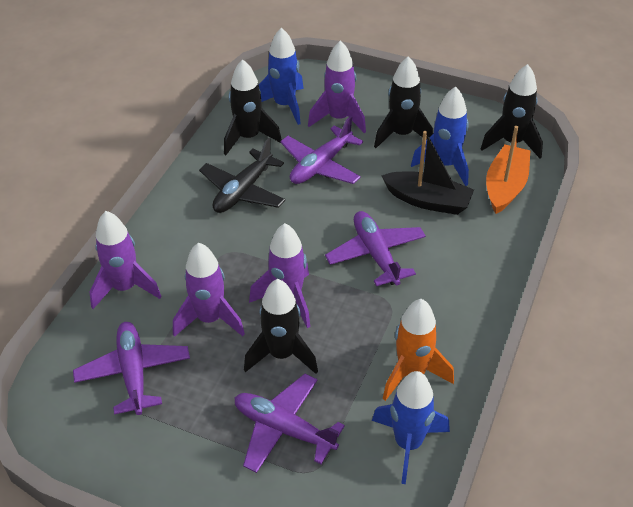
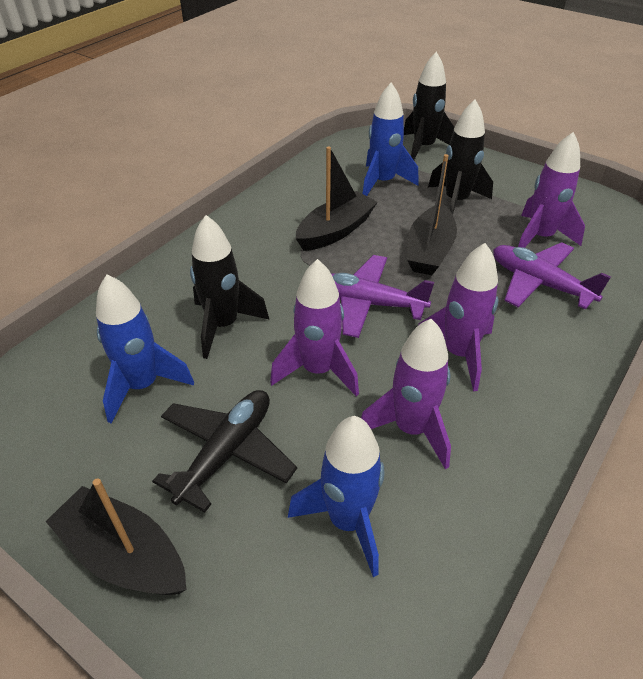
black boat: 1 -> 3
black rocket: 4 -> 3
orange boat: 1 -> 0
orange rocket: 1 -> 0
purple plane: 4 -> 2

